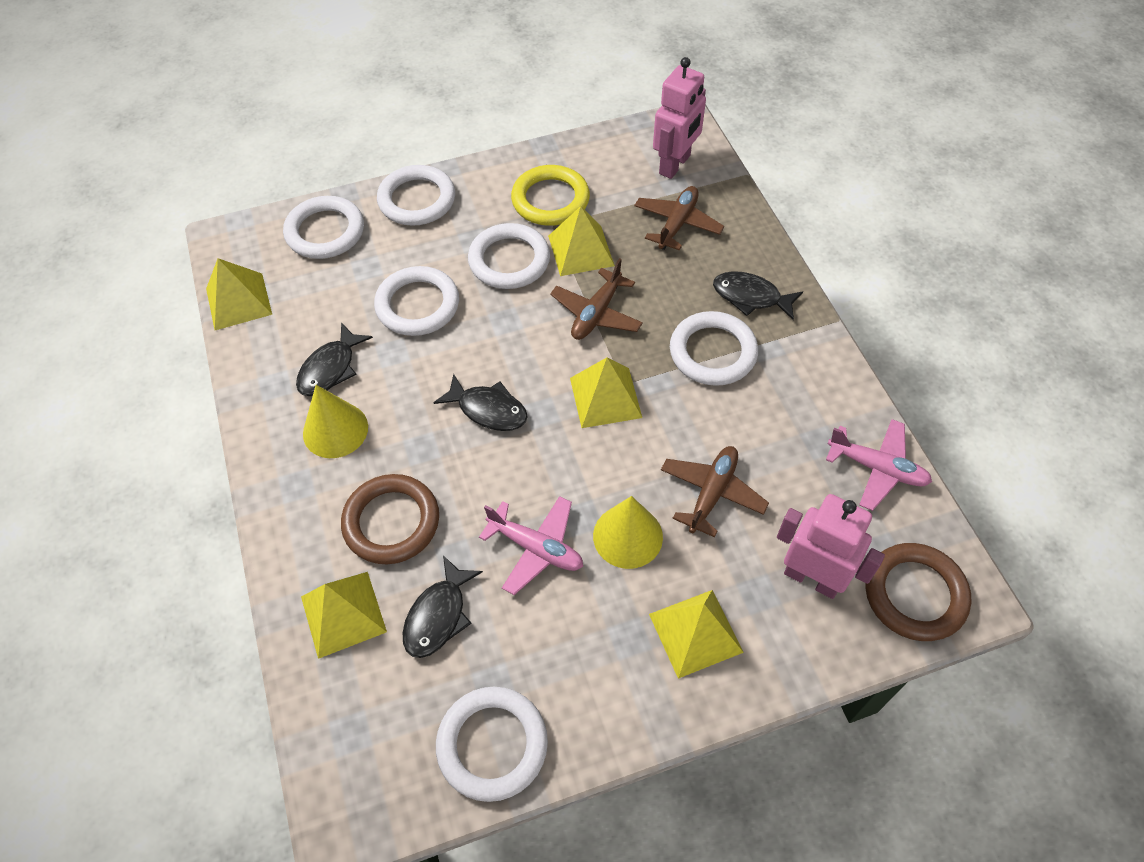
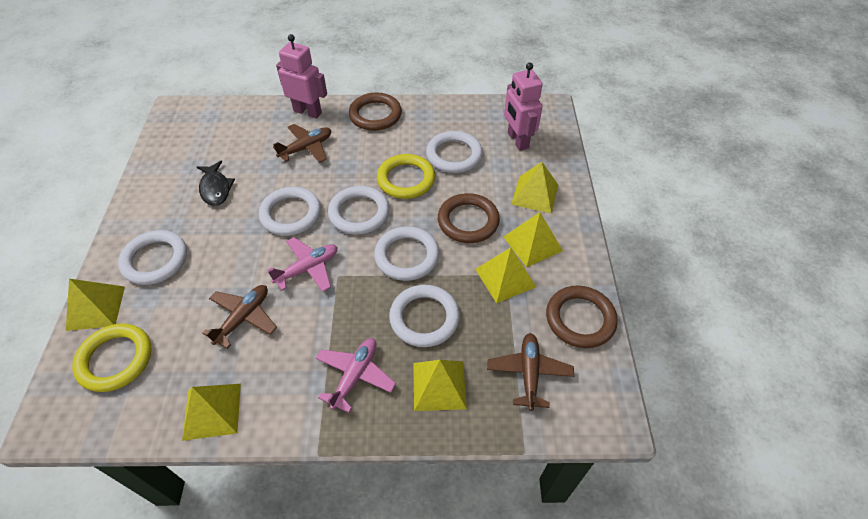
black fish: 4 -> 1
brown ring: 2 -> 3
yellow cone: 2 -> 0
yellow pyramid: 5 -> 6
yellow ring: 1 -> 2

